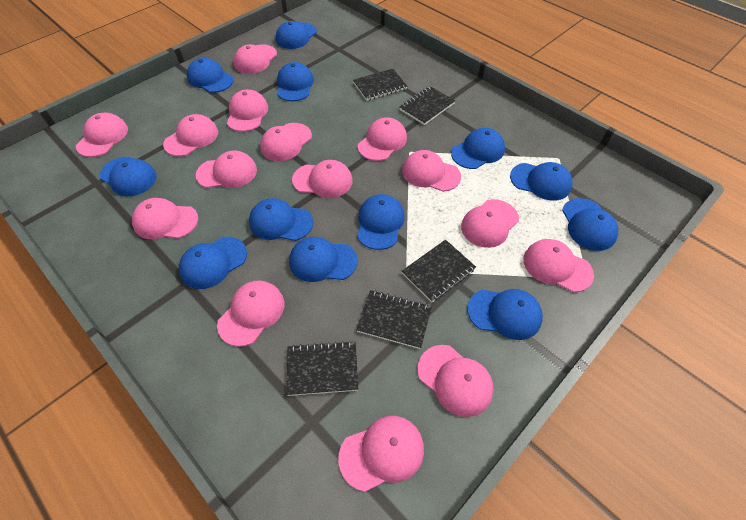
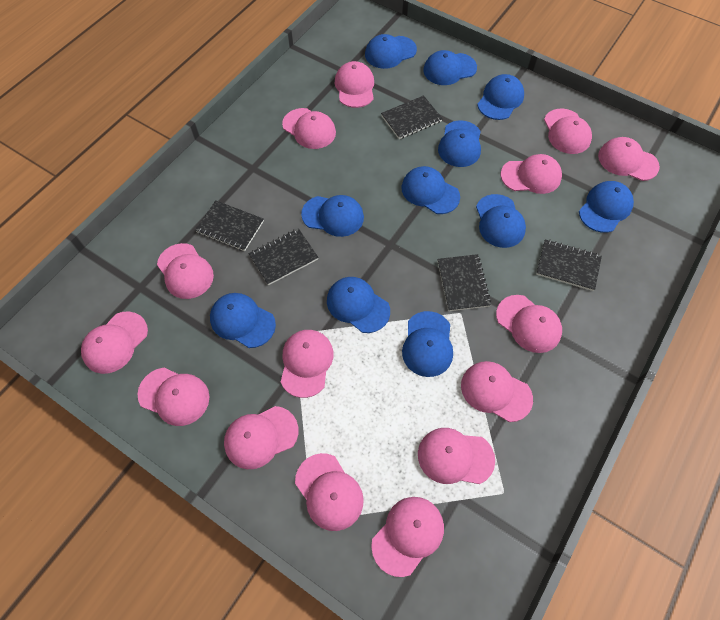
blue cap: 12 -> 11

